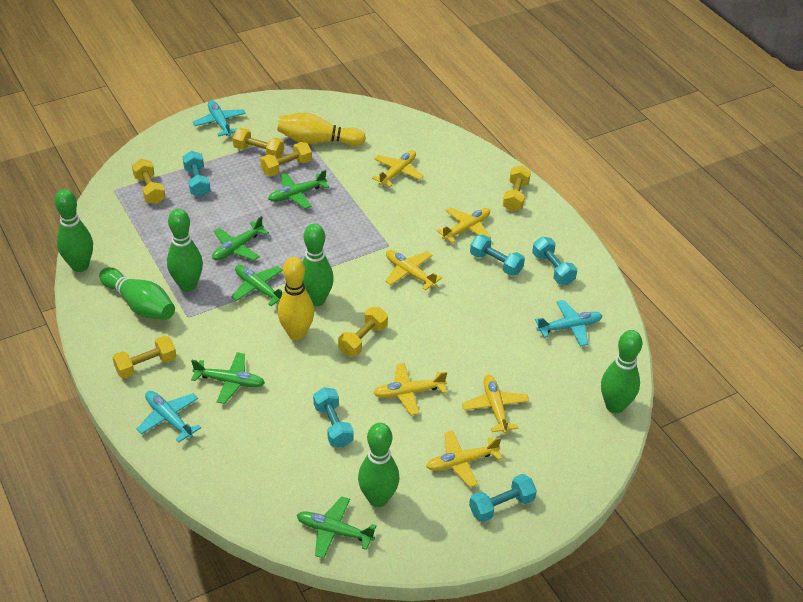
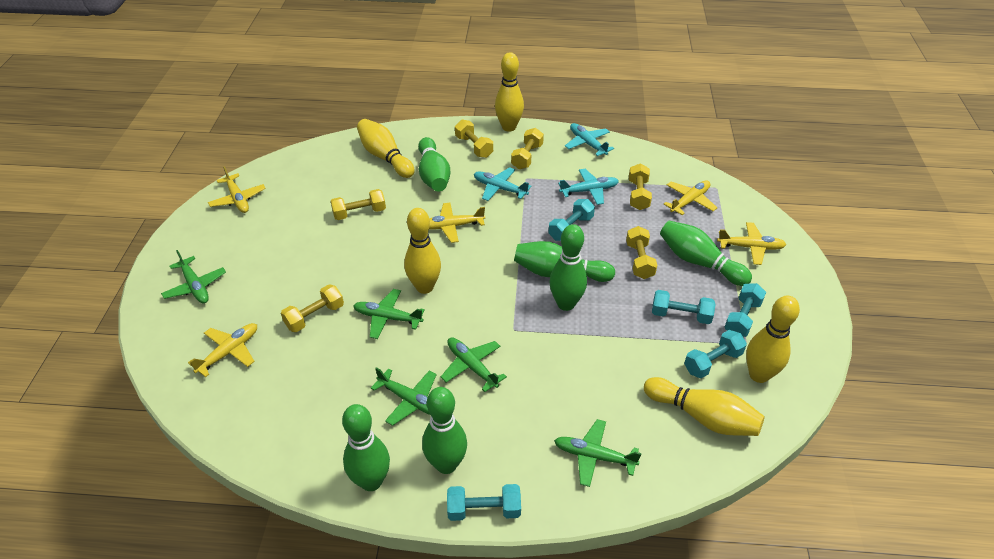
yellow bowling pin: 2 -> 5
yellow plane: 6 -> 5

